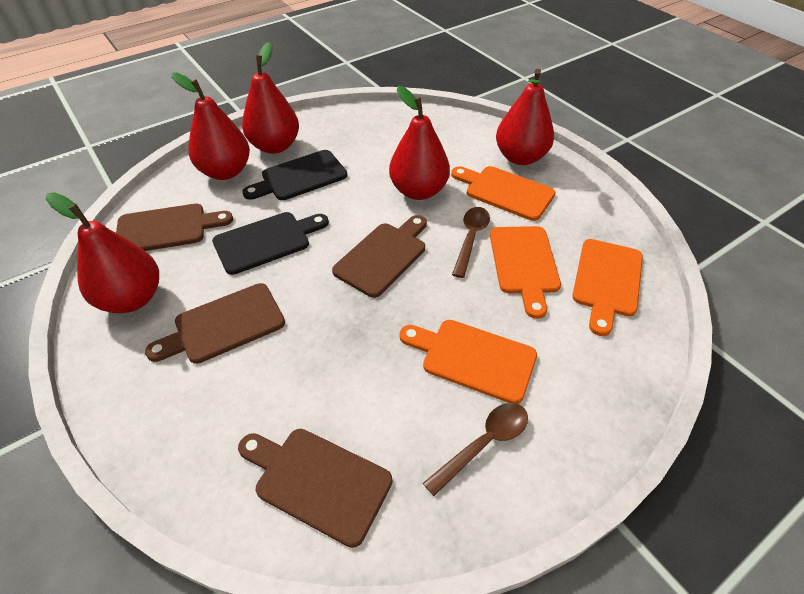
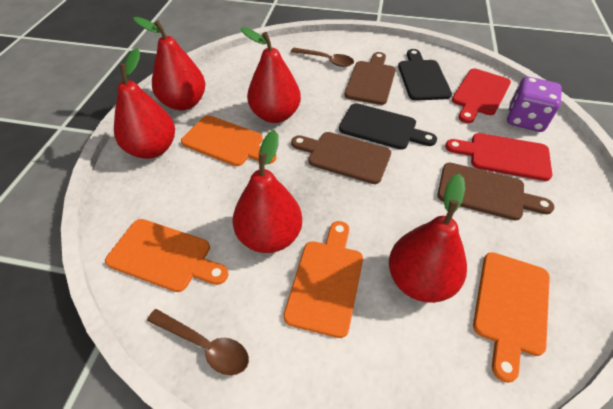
brown cutting board: 4 -> 3
purple dice: 0 -> 1
red cutting board: 0 -> 2

